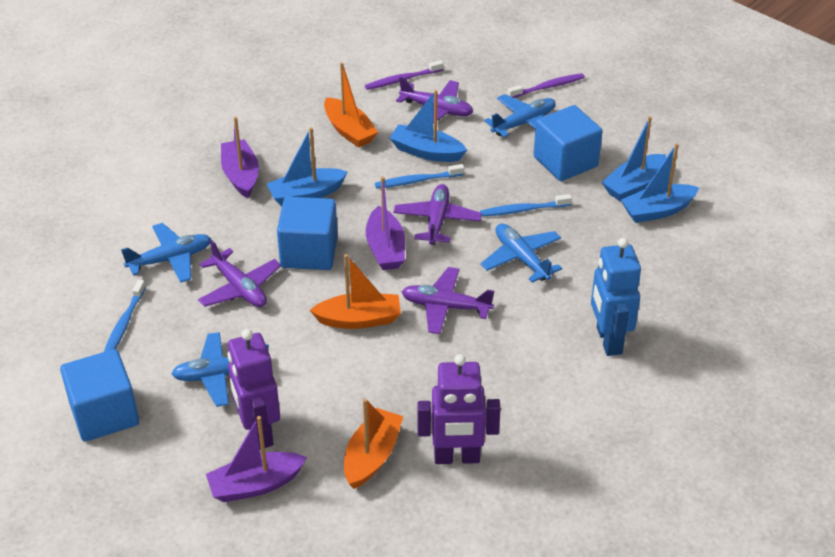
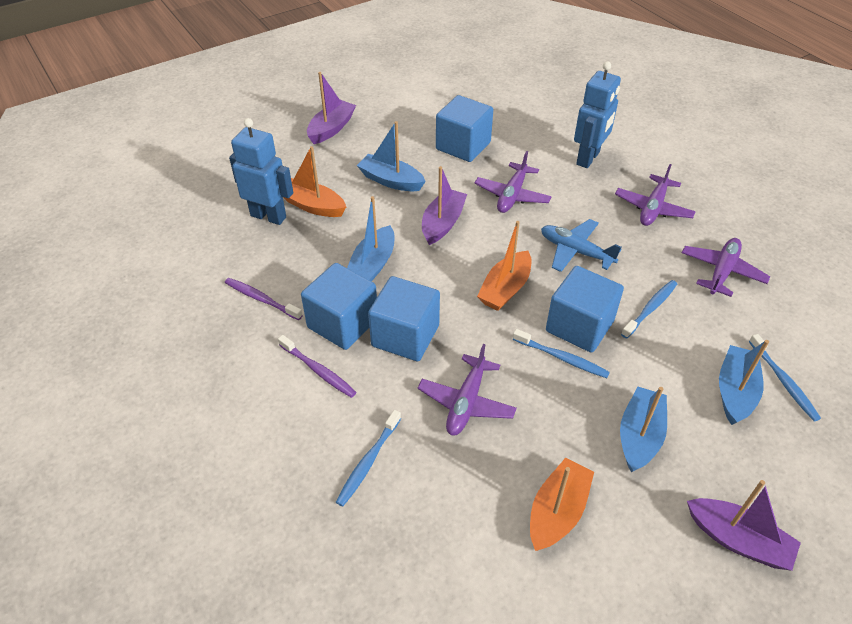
blue cube: 3 -> 4
blue plane: 4 -> 1
blue robot: 1 -> 2
blue toothbrush: 3 -> 4
purple robot: 2 -> 0

